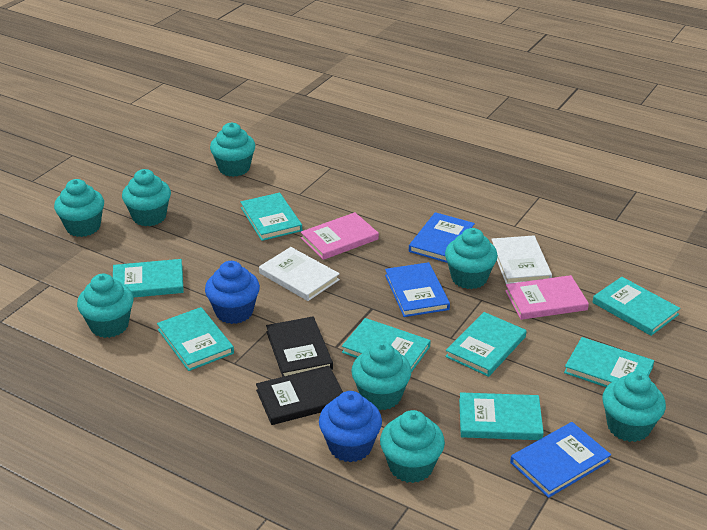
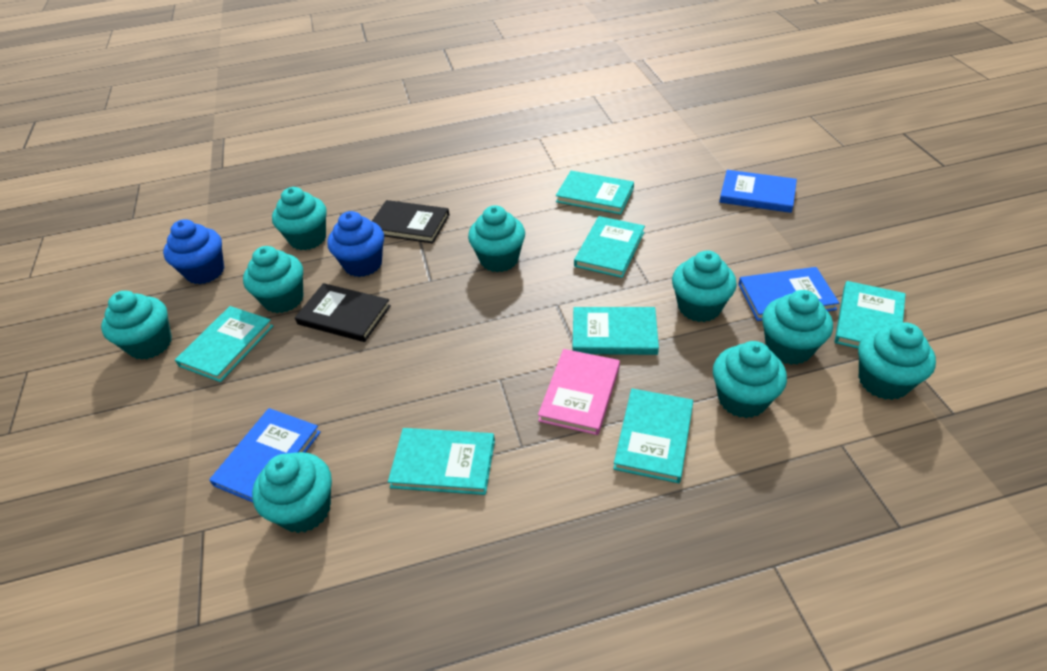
pink book: 2 -> 1
turquoise book: 8 -> 7
turquoise cupcake: 8 -> 9
white book: 2 -> 0

